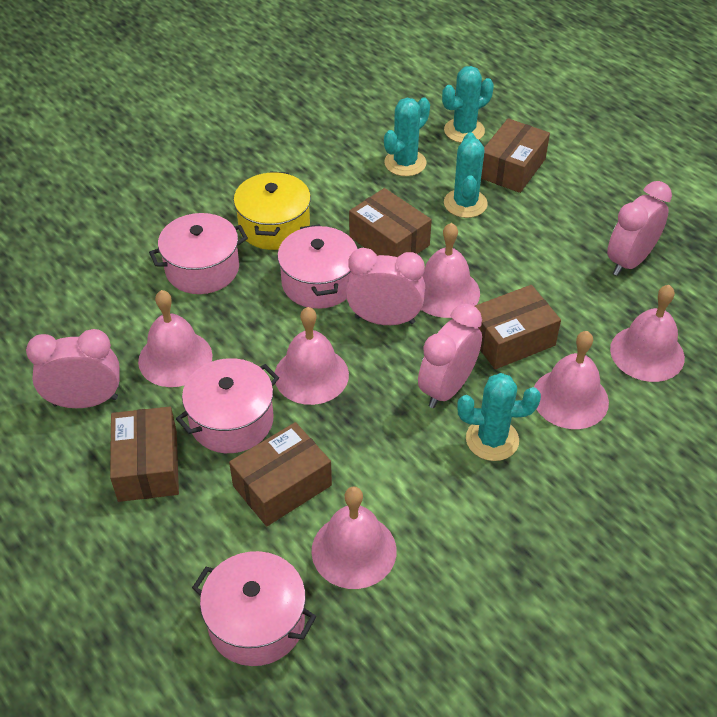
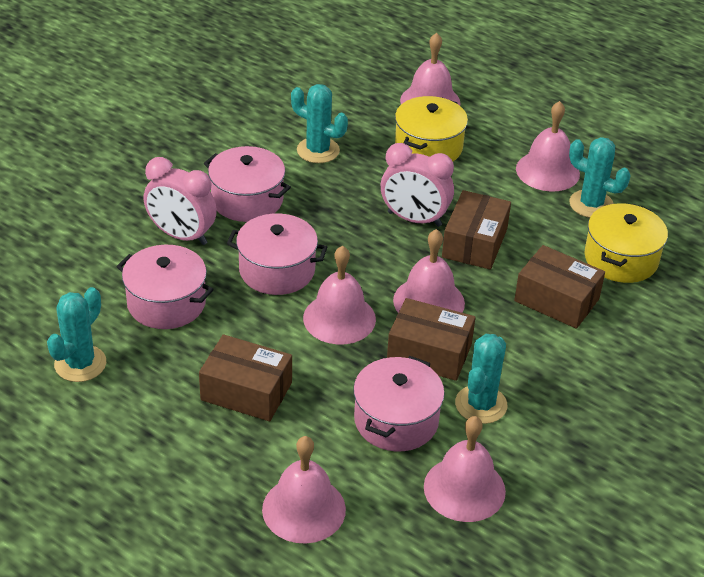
brown box: 5 -> 4
pink clock: 4 -> 2
yellow pot: 1 -> 2

